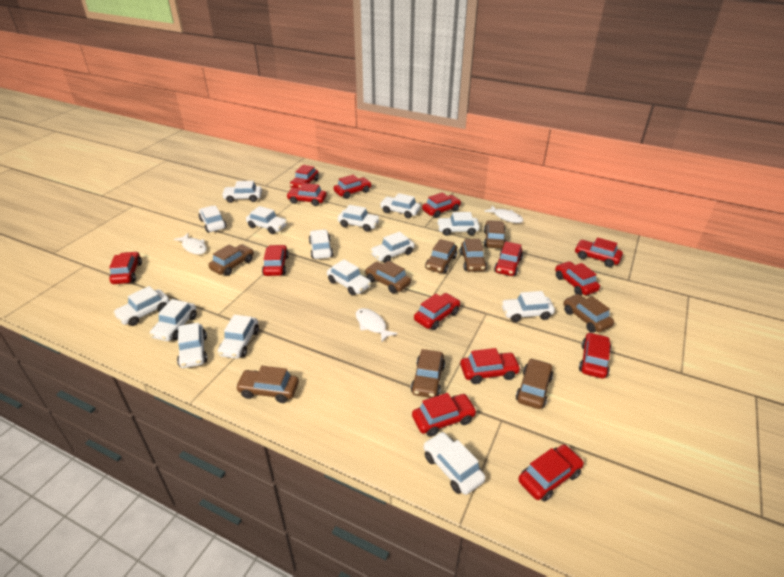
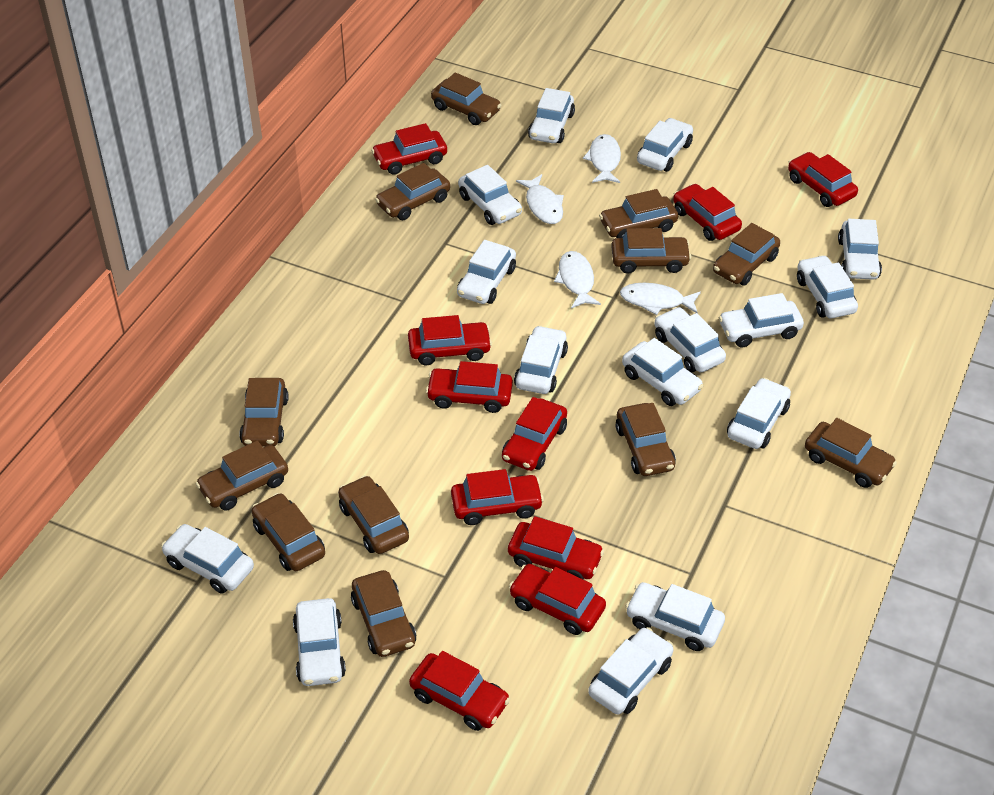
brown car: 9 -> 12
red car: 14 -> 10
white fish: 3 -> 4

